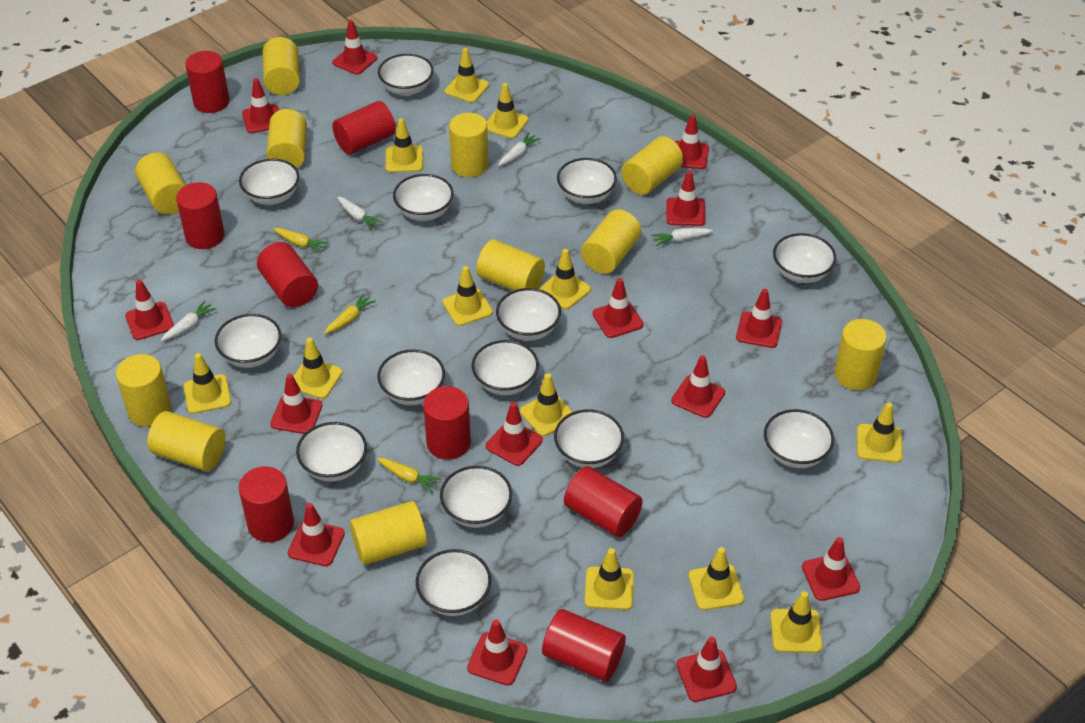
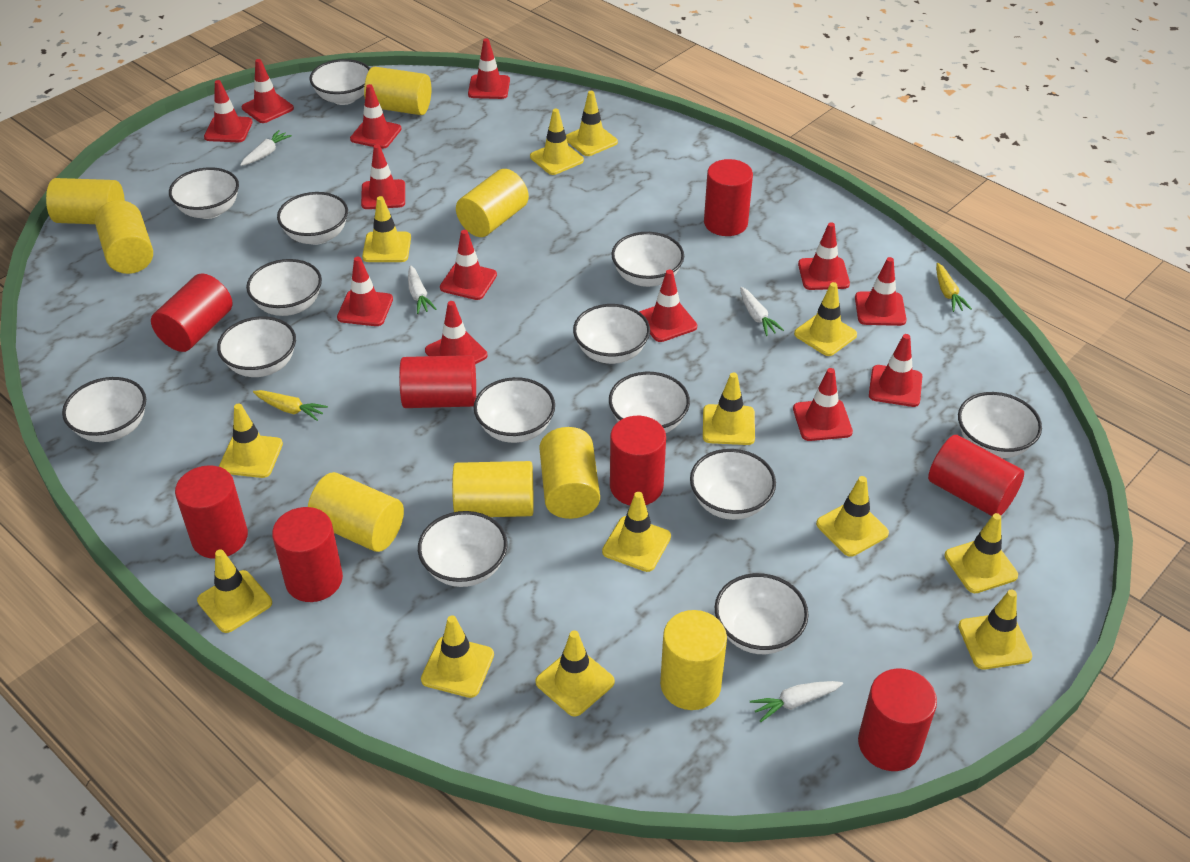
red traffic cone: 14 -> 13
yellow carrot: 3 -> 2
yellow cylinder: 11 -> 8
yellow traffic cone: 12 -> 13

